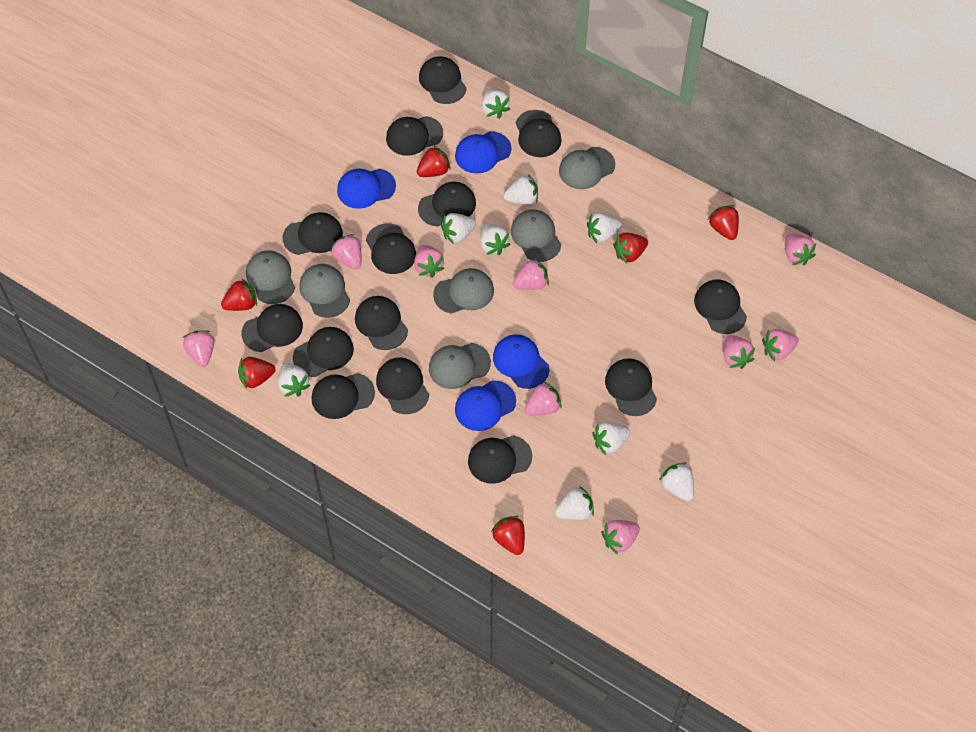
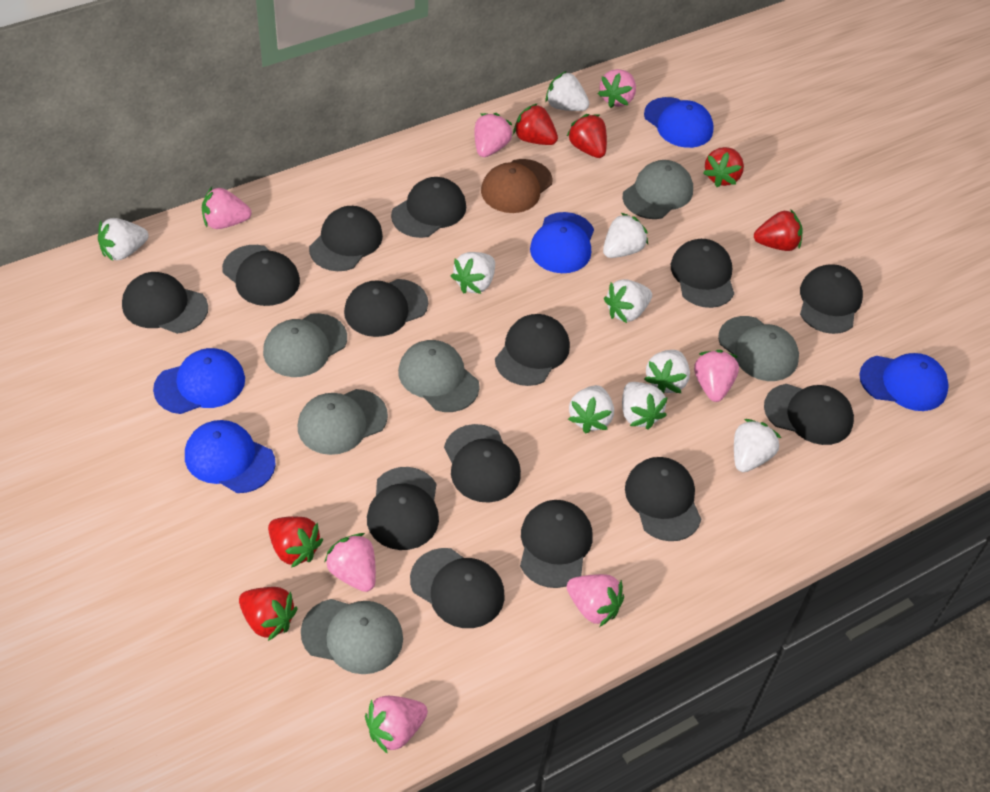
blue cap: 4 -> 5
brown cap: 0 -> 1
pink strawberry: 9 -> 7

